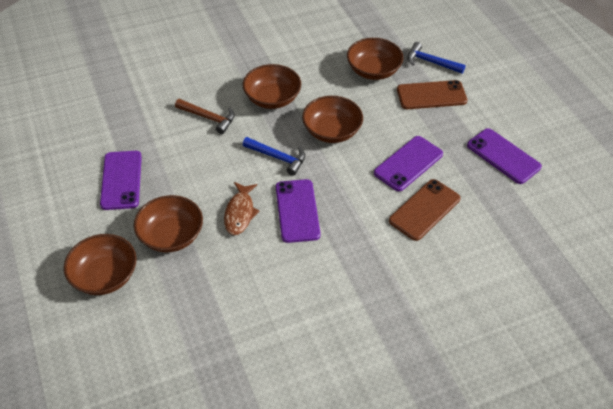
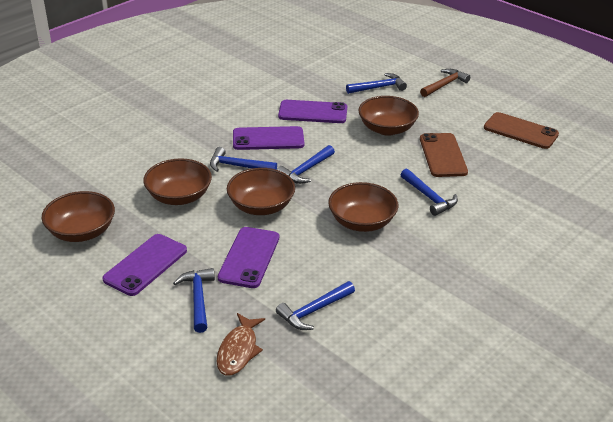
blue hammer: 2 -> 6

